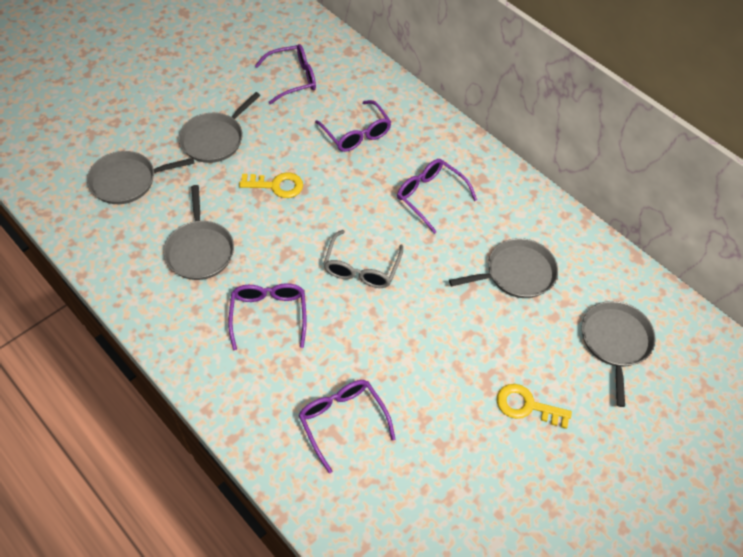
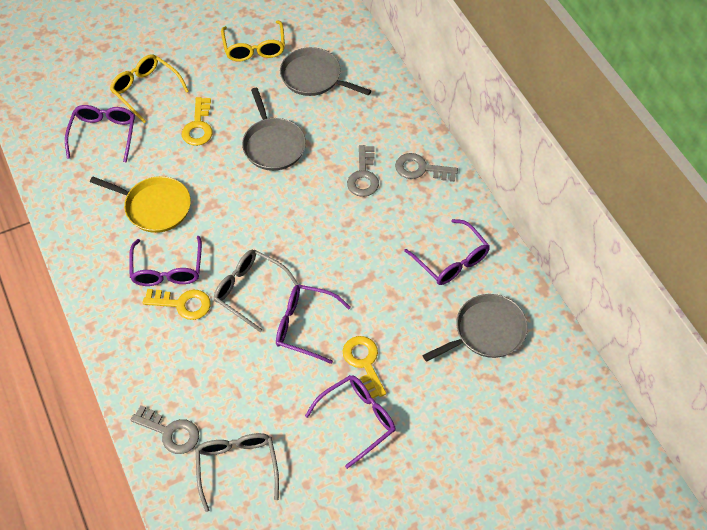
grey glasses: 1 -> 2
grey key: 0 -> 3
grey pan: 5 -> 3
yellow glasses: 0 -> 2
yellow key: 2 -> 3
yellow pan: 0 -> 1

